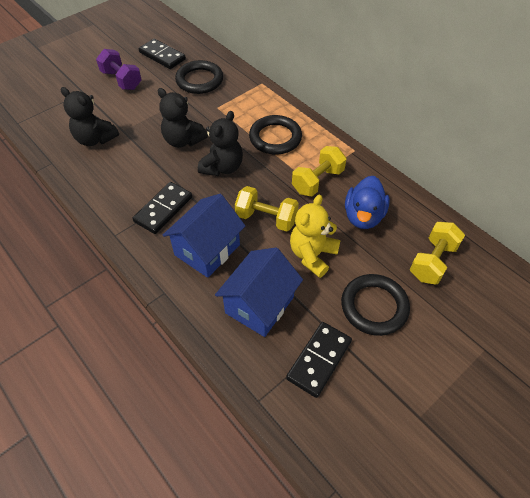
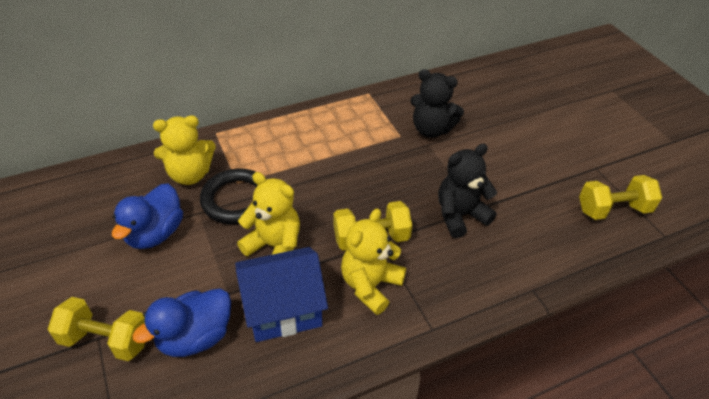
black domino: 3 -> 0
black ring: 3 -> 1
black teddy bear: 3 -> 2
blue duck: 1 -> 2
blue house: 2 -> 1
purple dumbbell: 1 -> 0
yellow teddy bear: 1 -> 3

